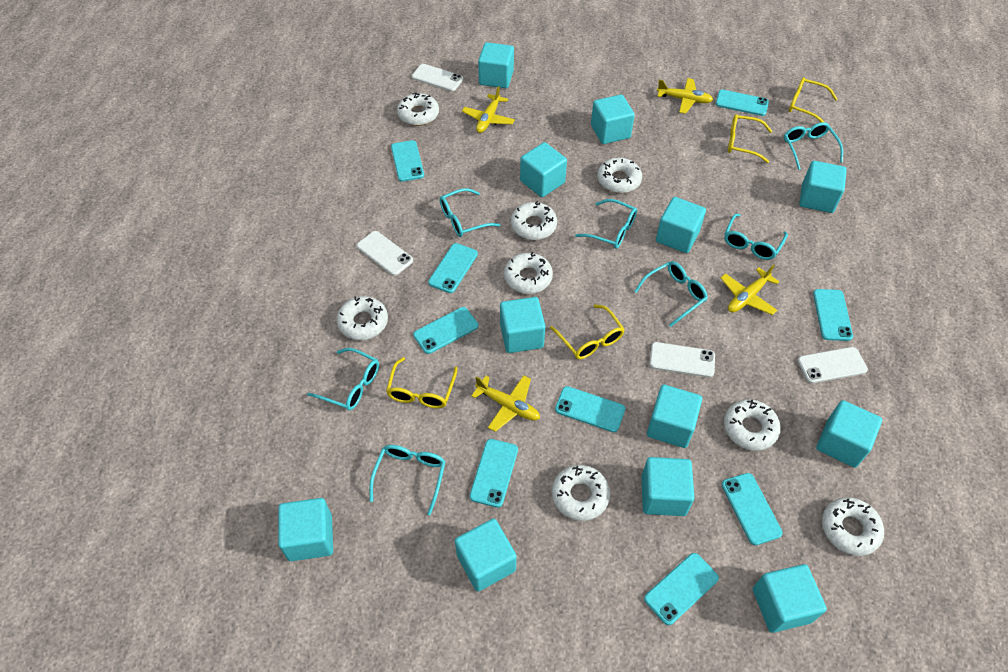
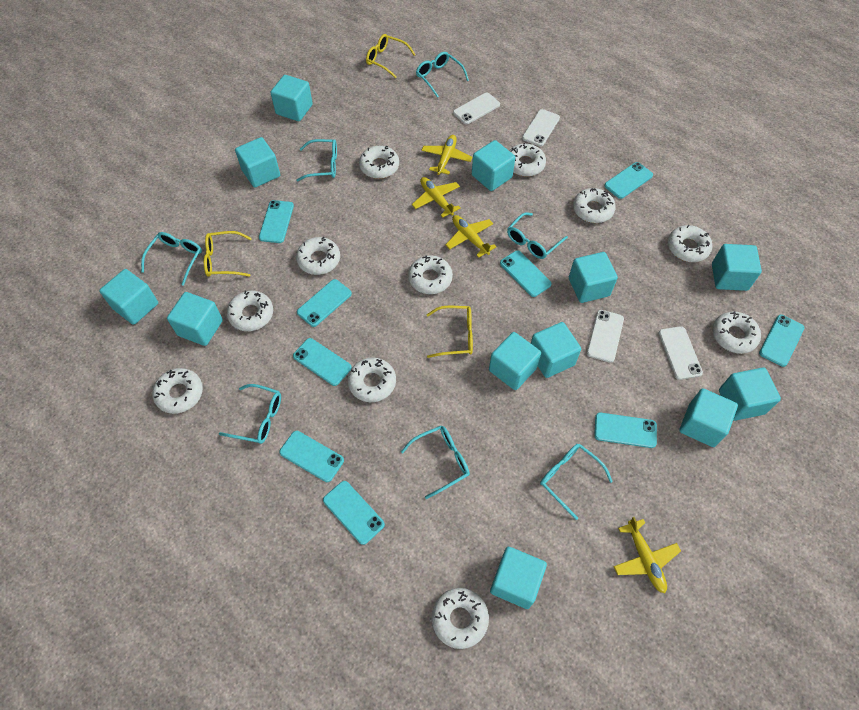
white donut: 8 -> 11
yellow glasses: 4 -> 3

